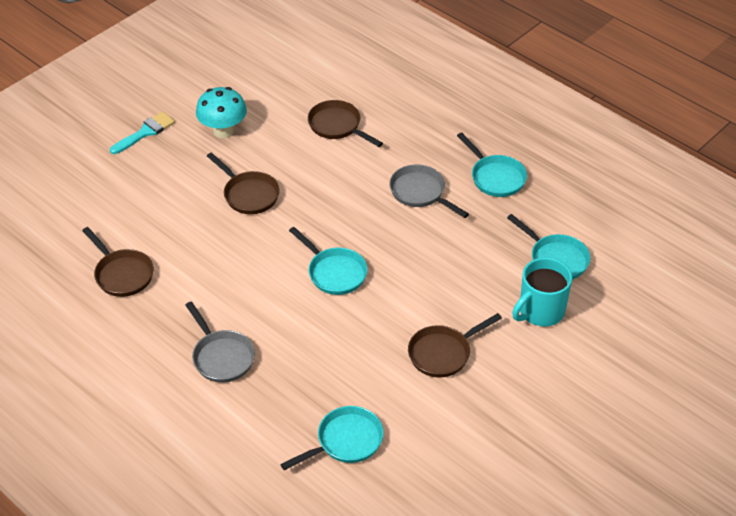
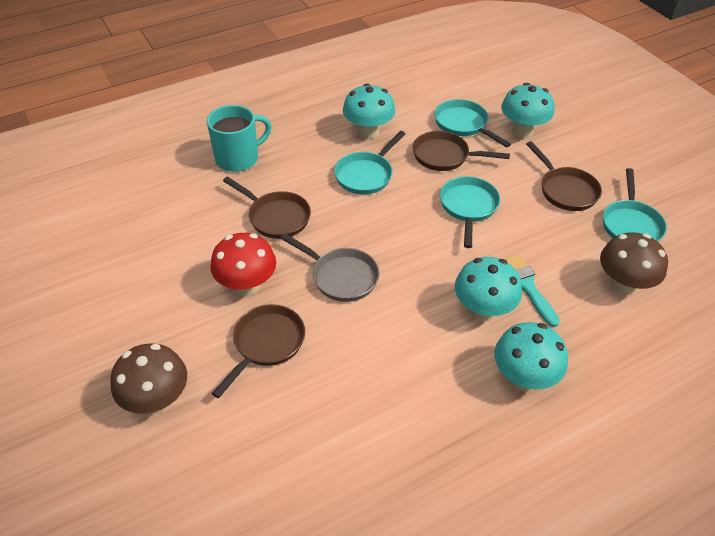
brown mushroom: 0 -> 2
grey pan: 2 -> 1
red mushroom: 0 -> 1
turquoise mushroom: 1 -> 4

